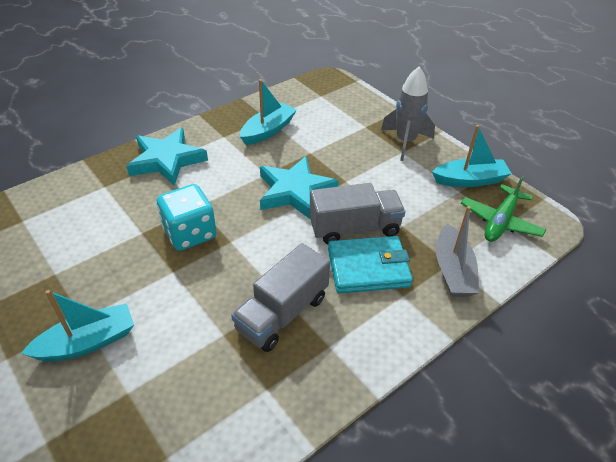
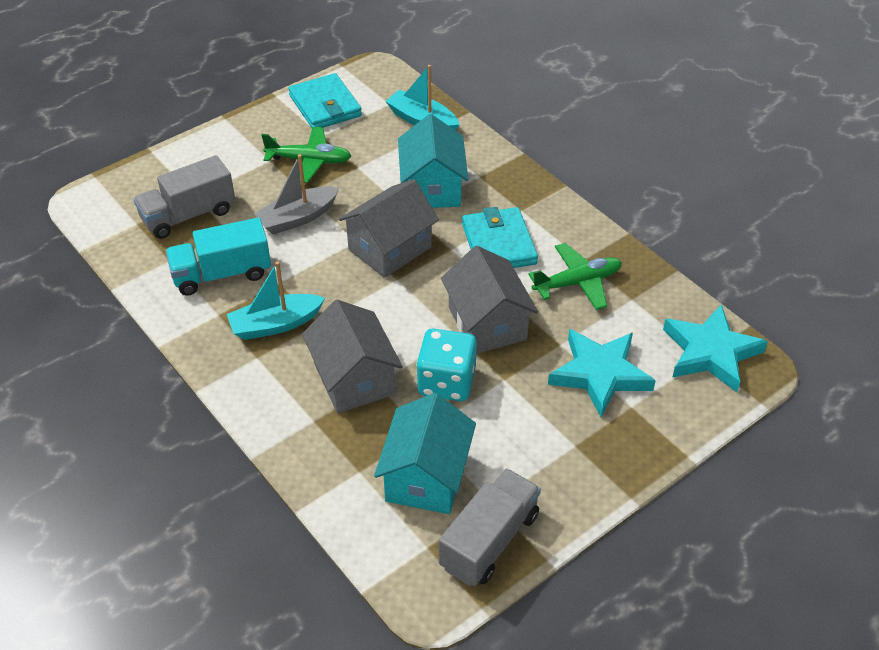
green plane: 1 -> 2
grey house: 0 -> 3
grey rocket: 1 -> 0
turquoise boat: 3 -> 2
turquoise house: 0 -> 2
turquoise truck: 0 -> 1
turquoise wallet: 1 -> 2

